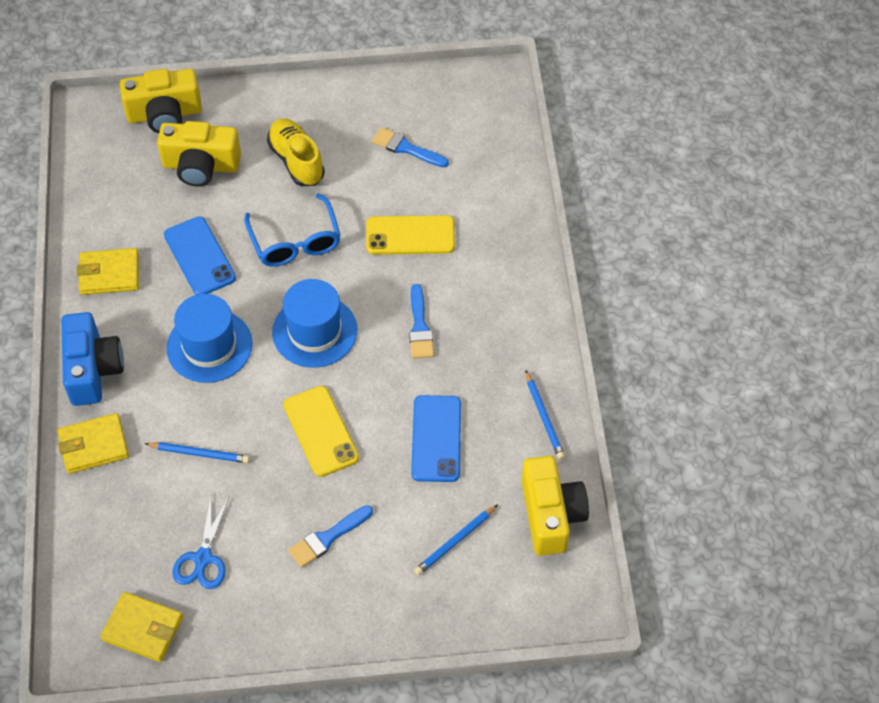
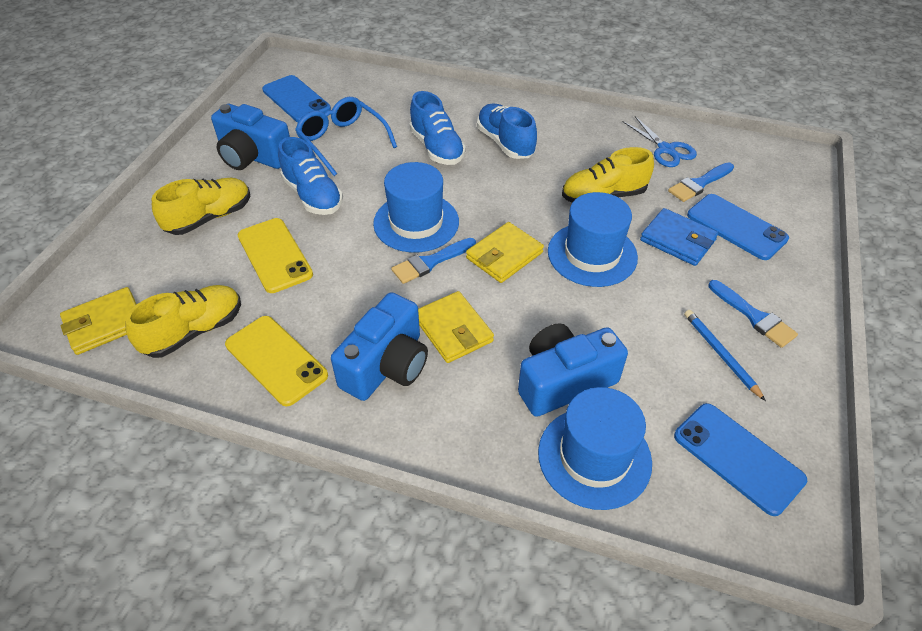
blue camera: 1 -> 3
blue hat: 2 -> 3
blue pencil: 3 -> 1
blue phone: 2 -> 3
blue shoe: 0 -> 3
blue wallet: 0 -> 1
yellow camera: 3 -> 0
yellow shoe: 1 -> 3

